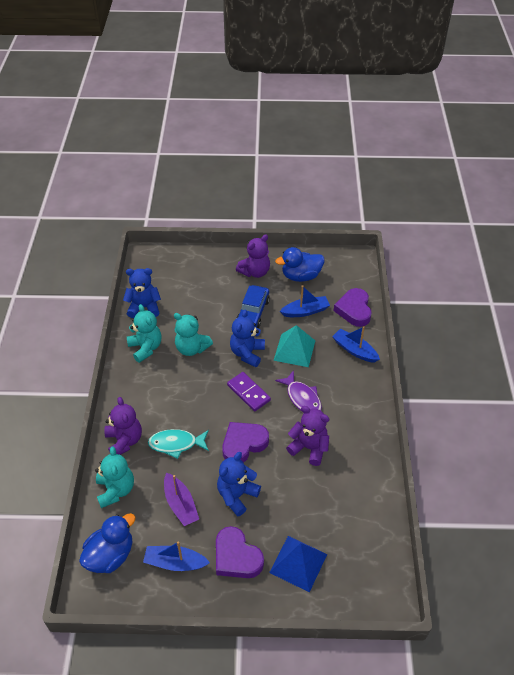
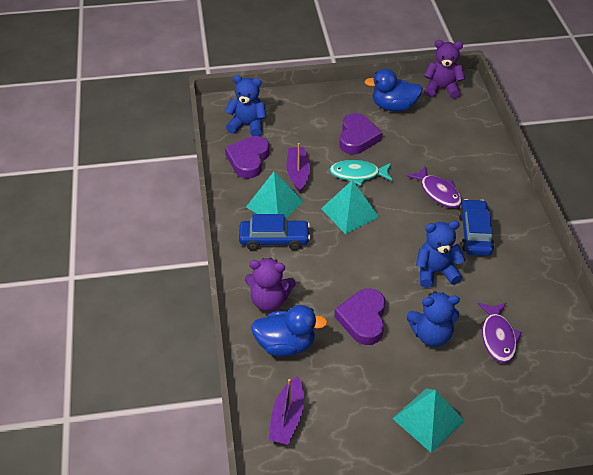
blue boat: 3 -> 0
blue car: 1 -> 2
blue pyramid: 1 -> 0
purple boat: 1 -> 2
purple domino: 1 -> 0
purple fish: 1 -> 2
purple teddy bear: 3 -> 2
turquoise pyramid: 1 -> 3
turquoise teddy bear: 3 -> 0

